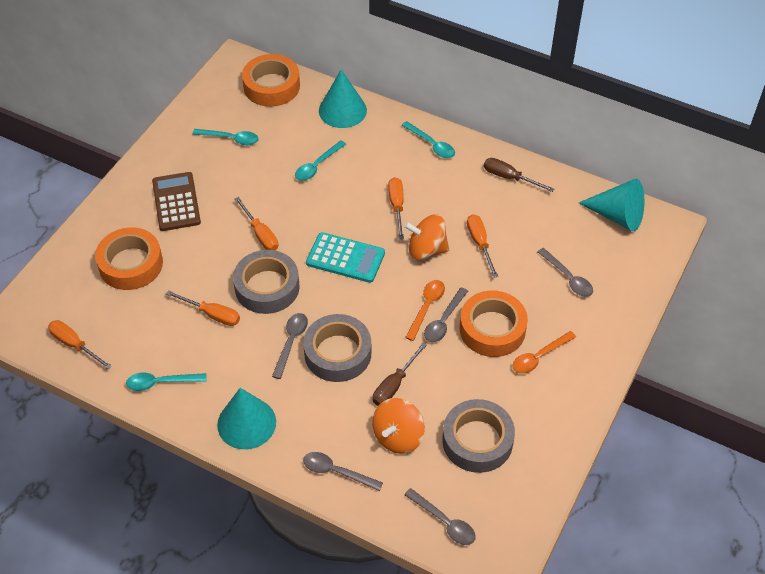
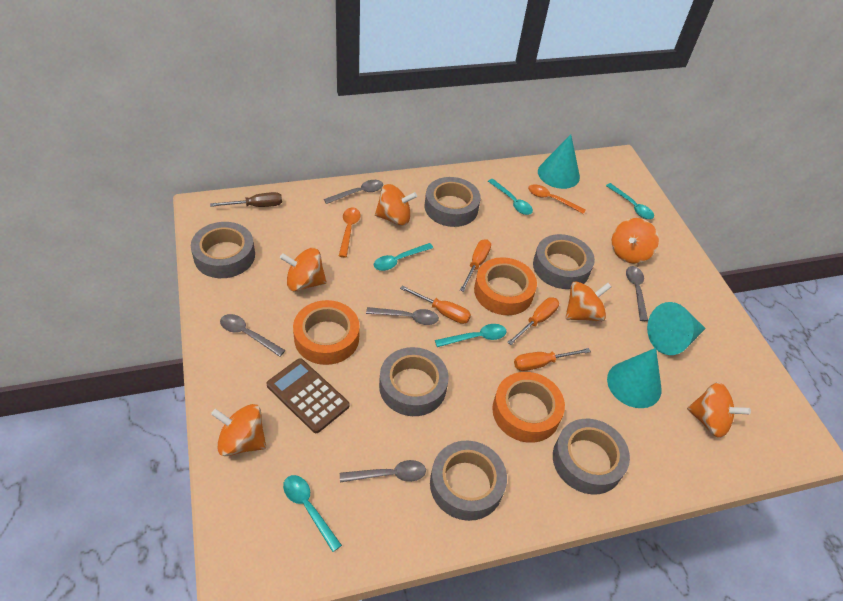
brown screwdriver: 2 -> 1
grey tape: 3 -> 6
orange screwdriver: 5 -> 4
orange spinning top: 2 -> 6
turquoise calculator: 1 -> 0
turquoise spoon: 4 -> 5

